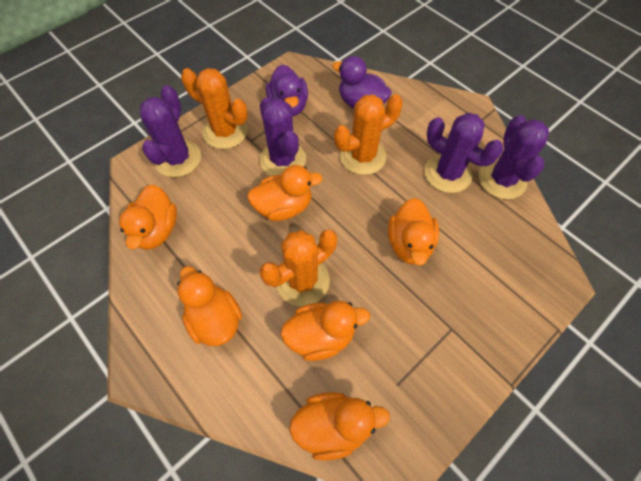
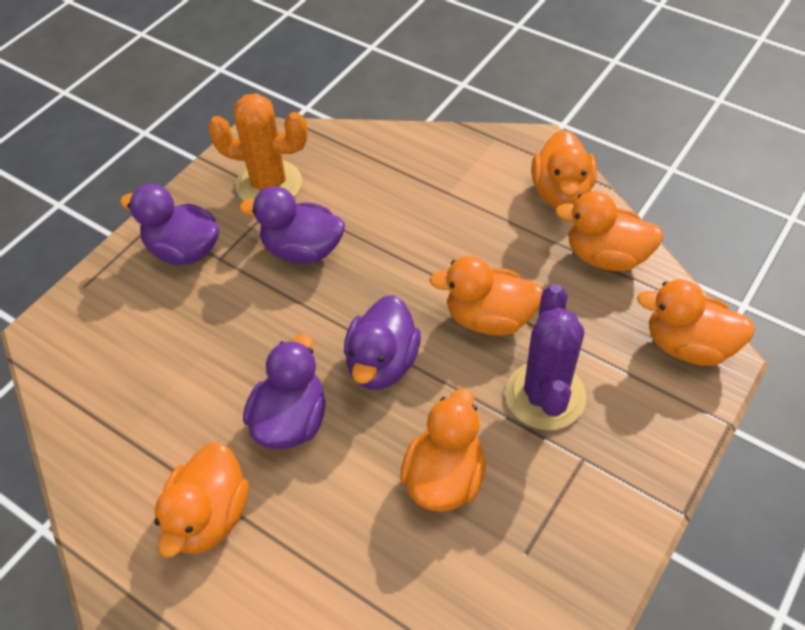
orange cactus: 3 -> 1
purple cactus: 4 -> 1
purple duck: 2 -> 4

